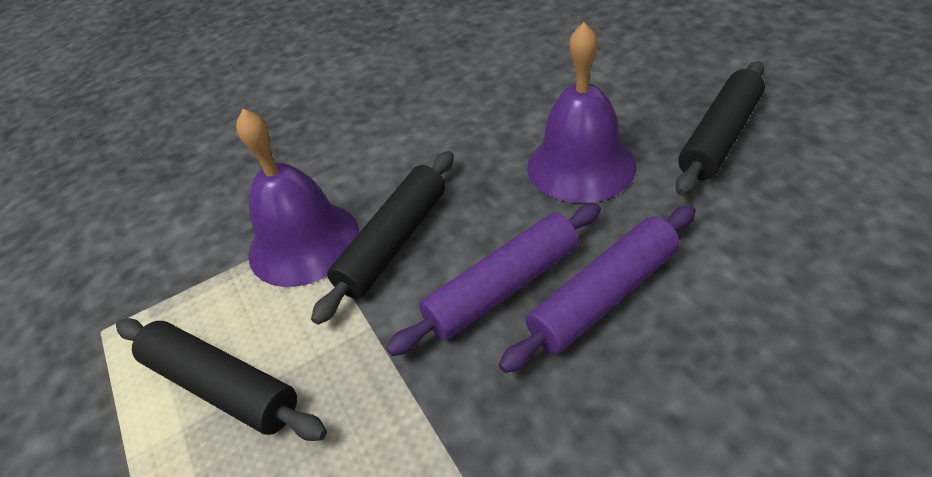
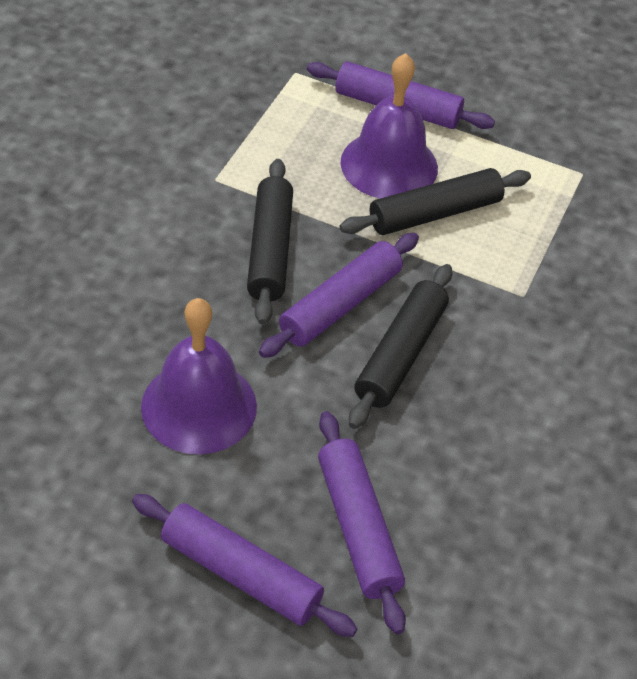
purple rolling pin: 2 -> 4

